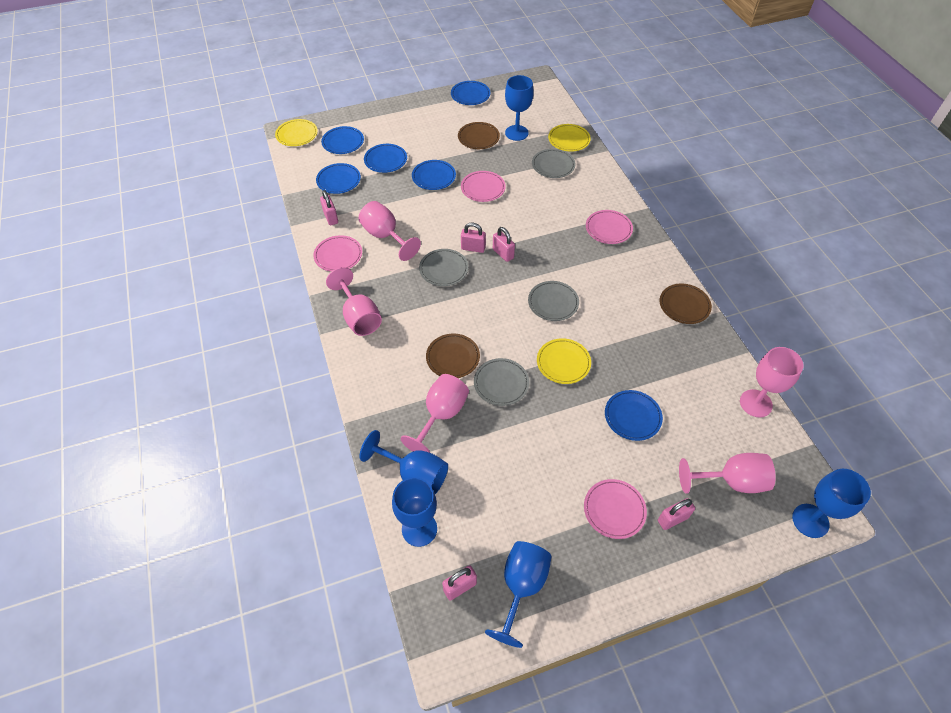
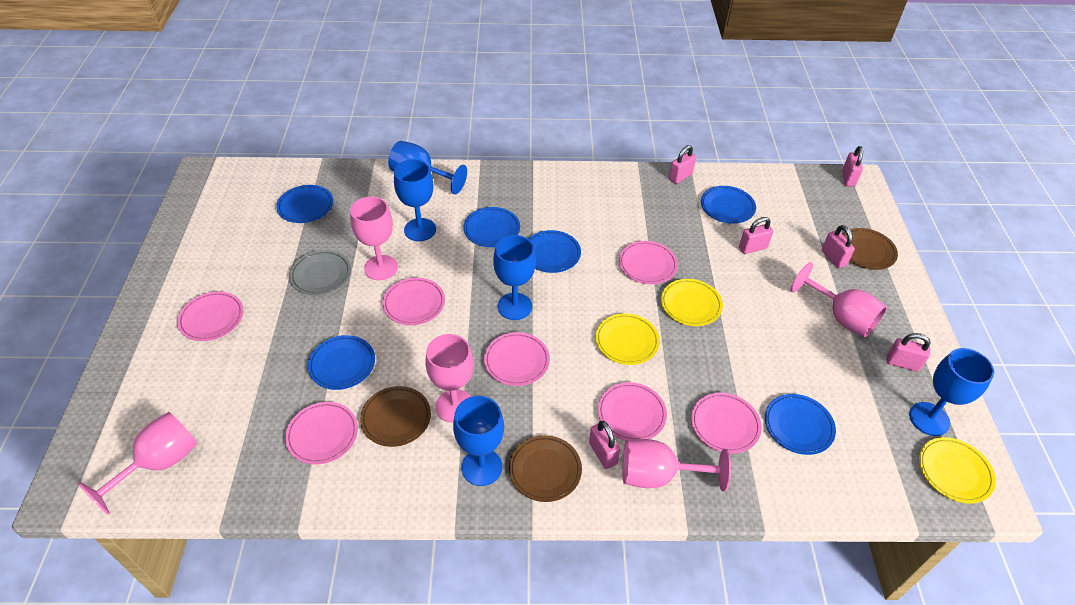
grey plate: 4 -> 1
pink padlock: 5 -> 6
pink plate: 4 -> 7

